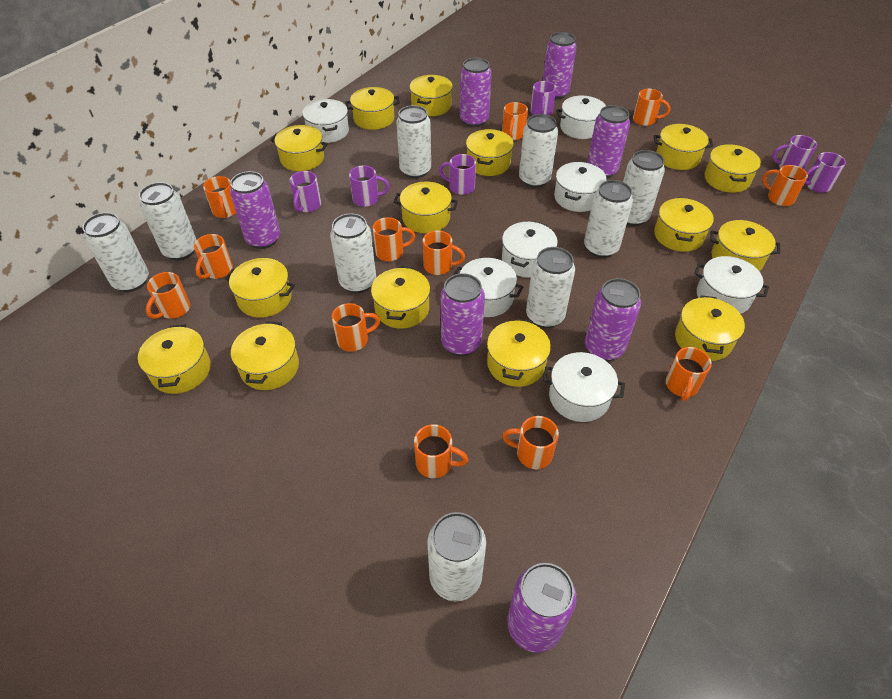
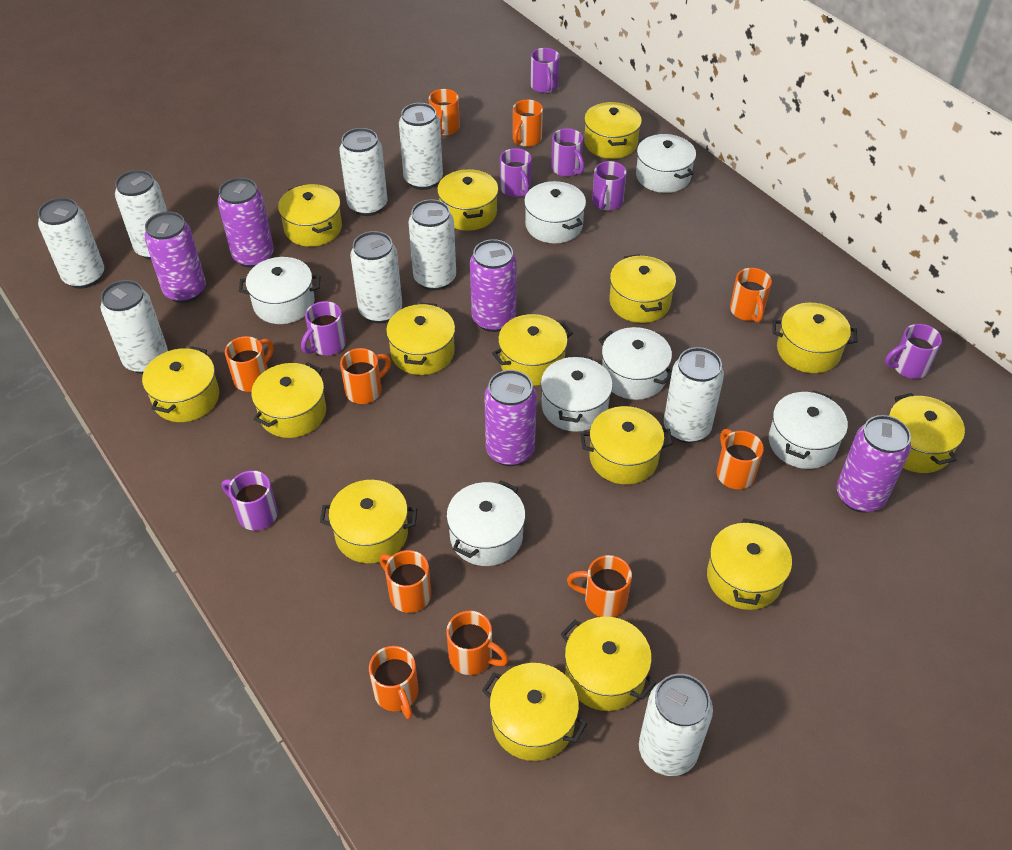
orange mug: 12 -> 10
purple can: 7 -> 5
purple mug: 6 -> 7

